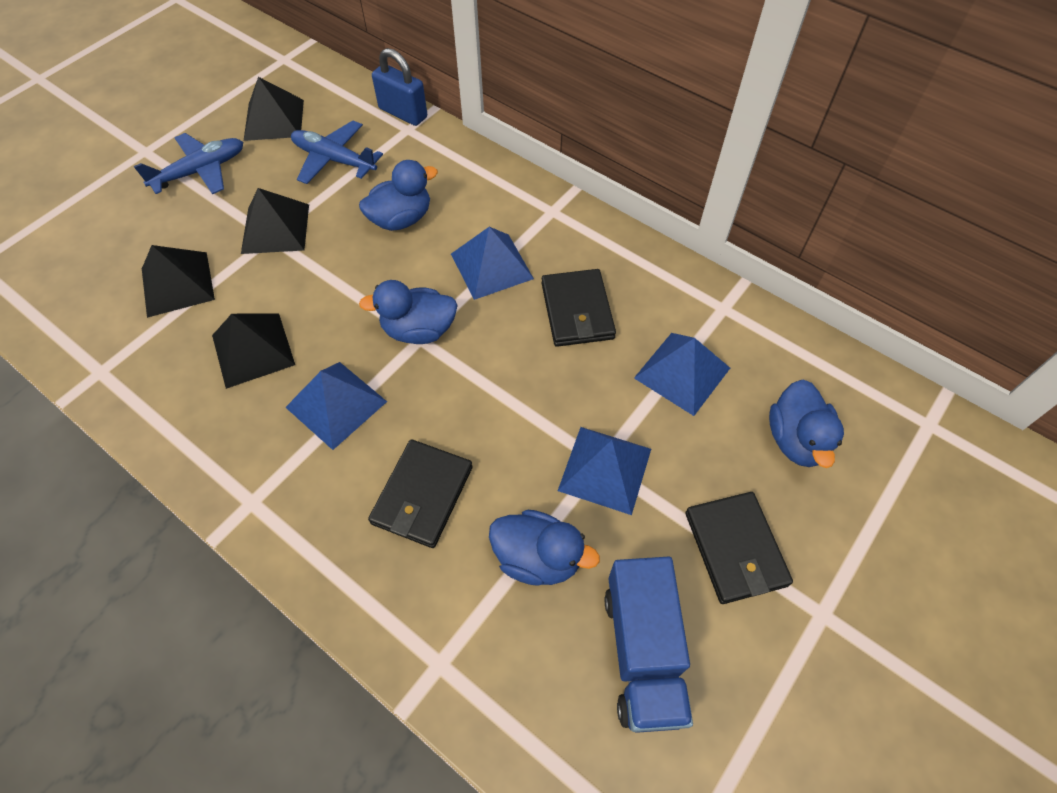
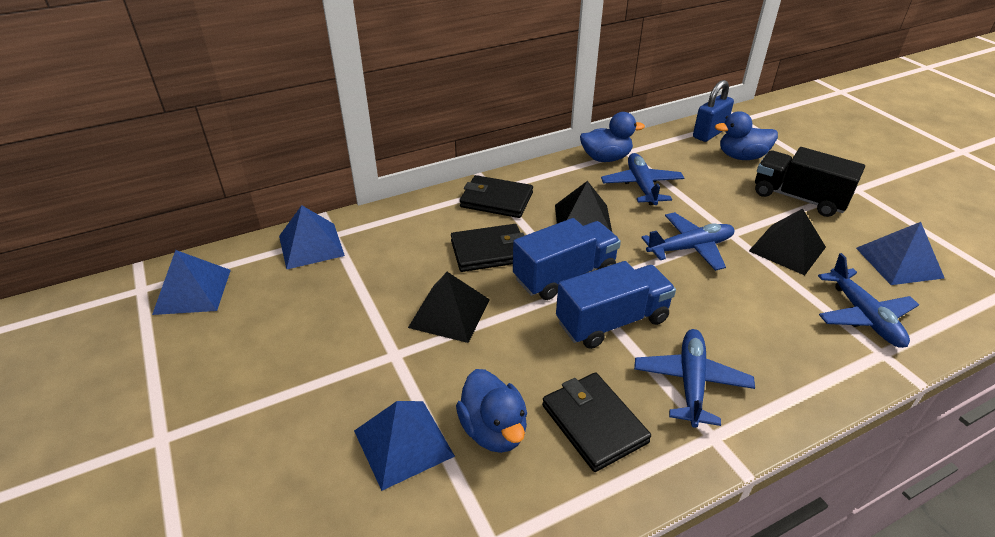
black pyramid: 4 -> 3
black truck: 0 -> 1
blue duck: 4 -> 3
blue plane: 2 -> 4
blue truck: 1 -> 2

